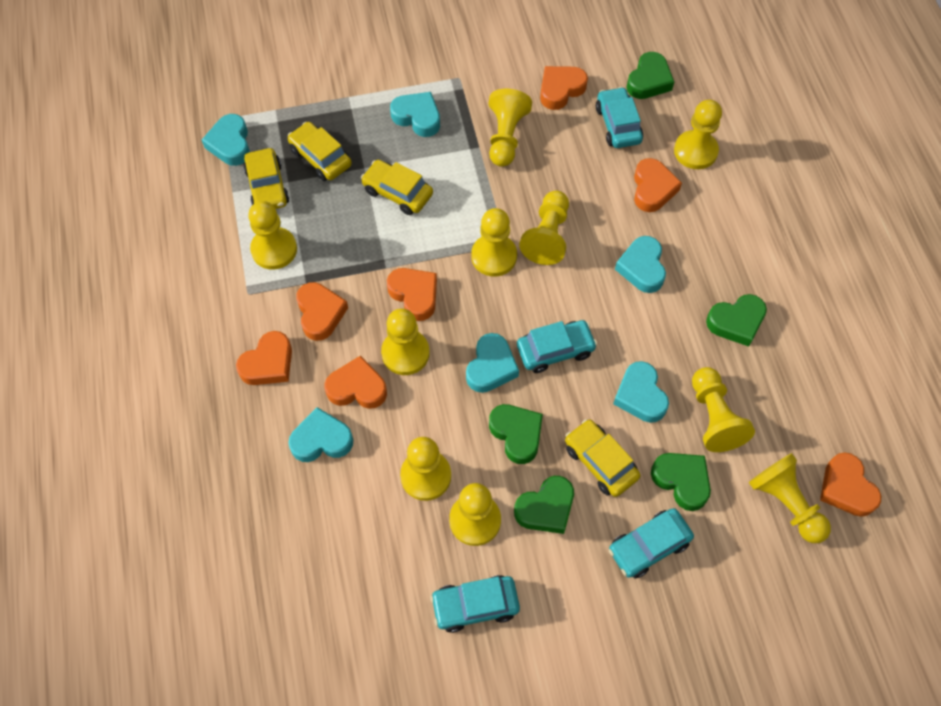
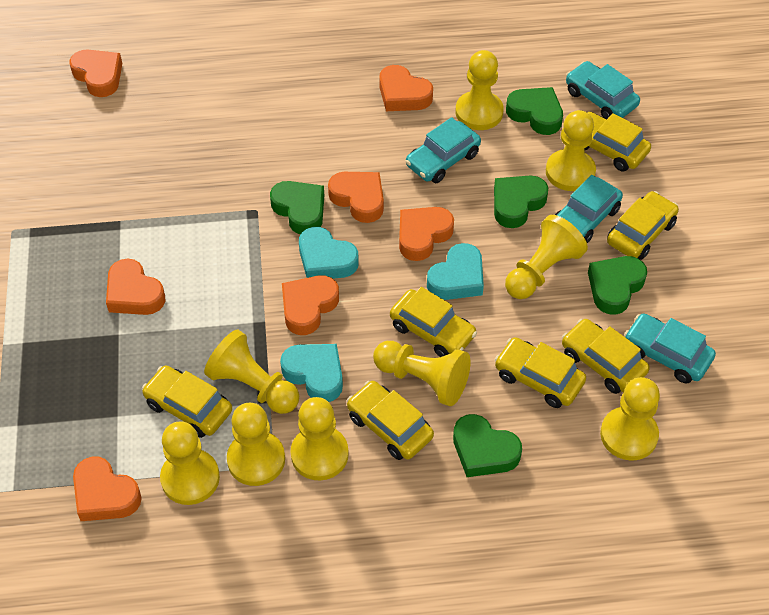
turquoise heart: 6 -> 3
yellow car: 4 -> 7
yellow pawn: 10 -> 9

